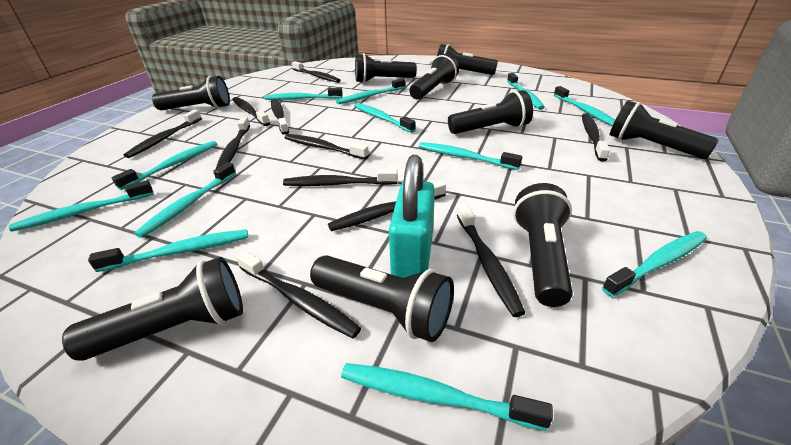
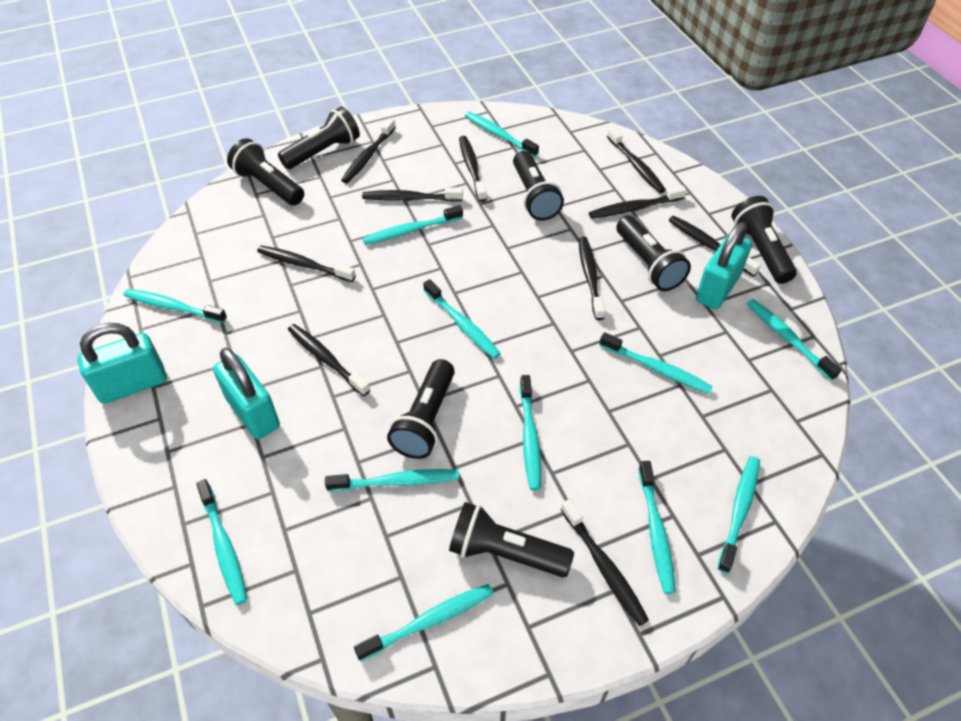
black flashlight: 9 -> 7
black toothbrush: 11 -> 10
turquoise padlock: 1 -> 3

